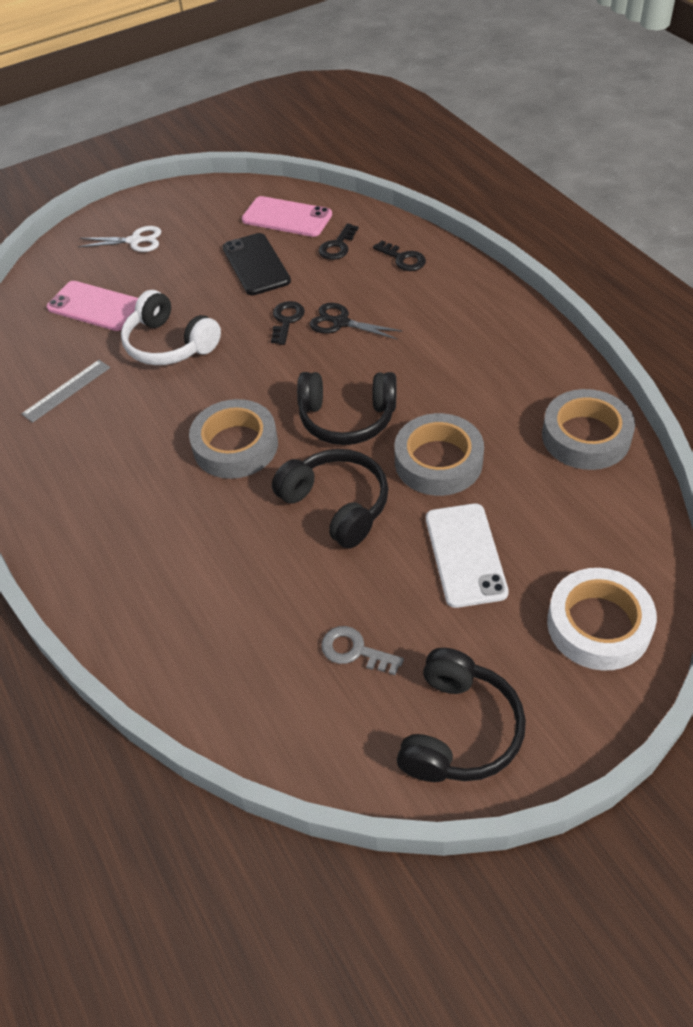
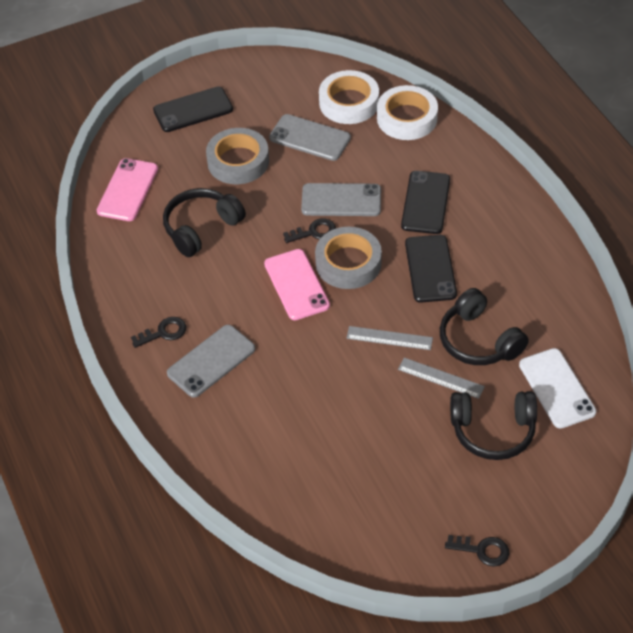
black phone: 1 -> 3
black scissors: 1 -> 0
grey key: 1 -> 0
grey phone: 0 -> 3
grey ruler: 1 -> 2
grey tape: 3 -> 2
white headphones: 1 -> 0
white scissors: 1 -> 0
white tape: 1 -> 2

